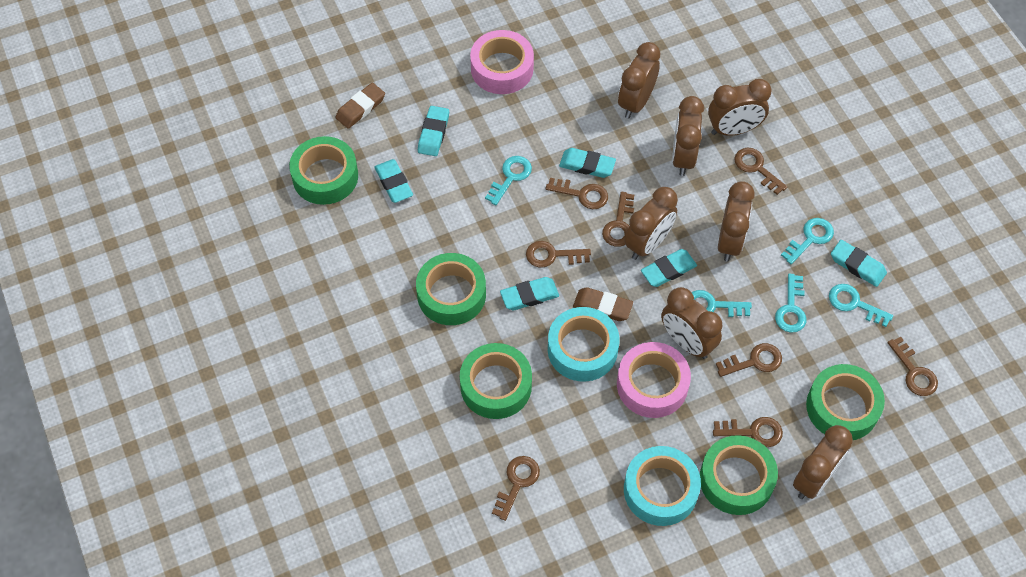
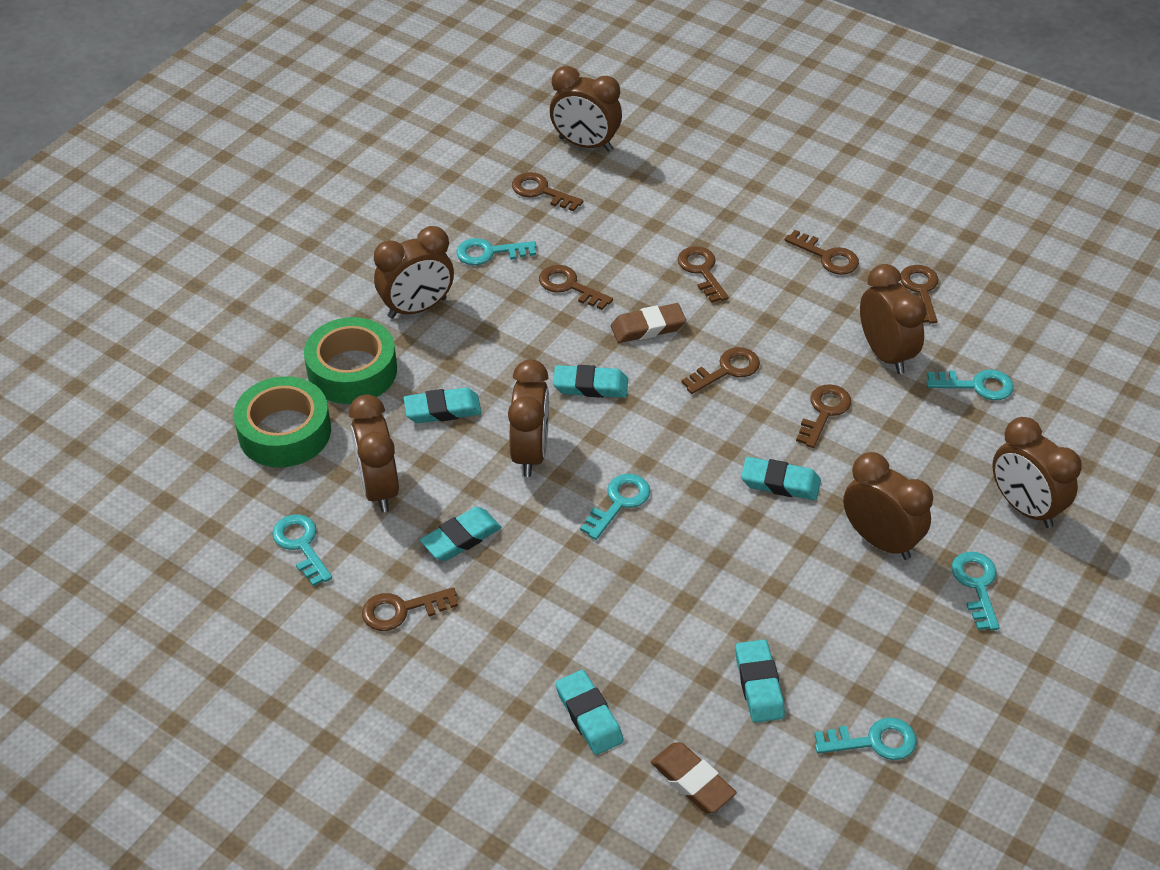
green tape: 5 -> 2
pink tape: 2 -> 0
turquoise key: 5 -> 6
turquoise tape: 2 -> 0

